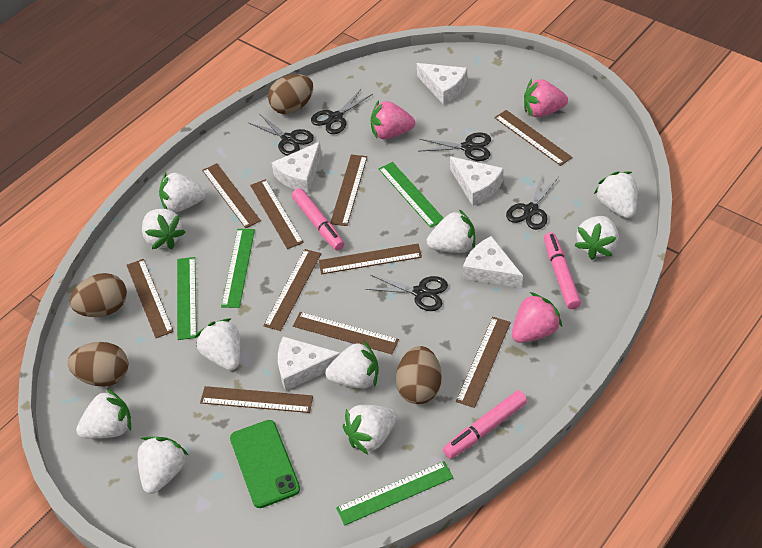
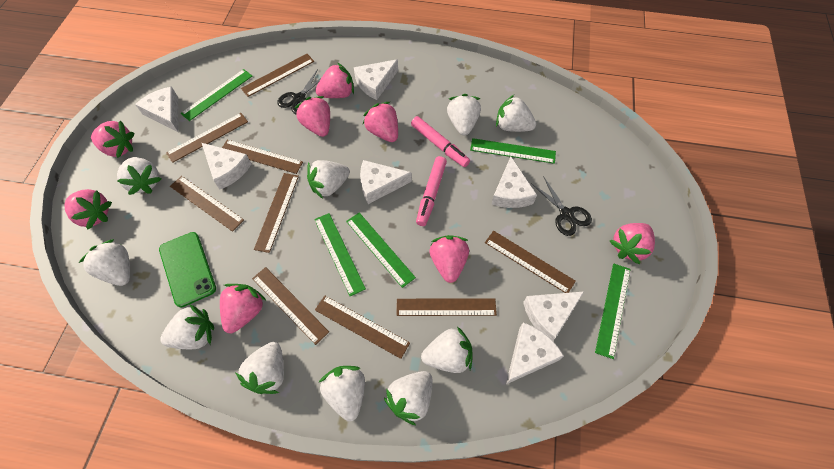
black scissors: 5 -> 2
brown egg: 4 -> 0
brown ruler: 10 -> 9
green ruler: 4 -> 5
pink marker: 3 -> 2
pink strawberry: 3 -> 8
white cheese: 5 -> 7

